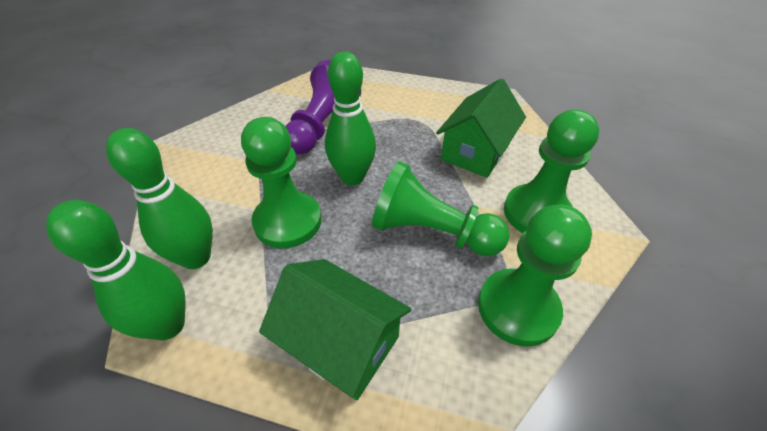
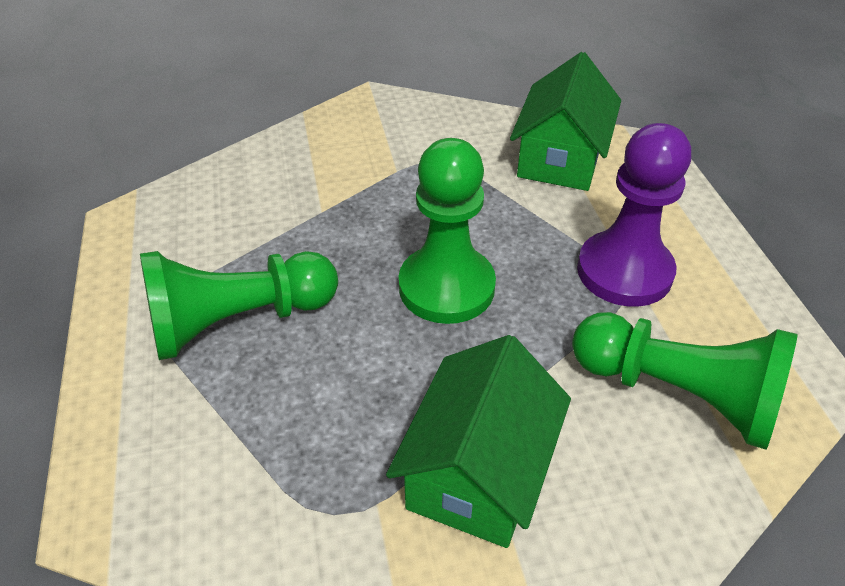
green bowling pin: 3 -> 0
green pawn: 4 -> 3

